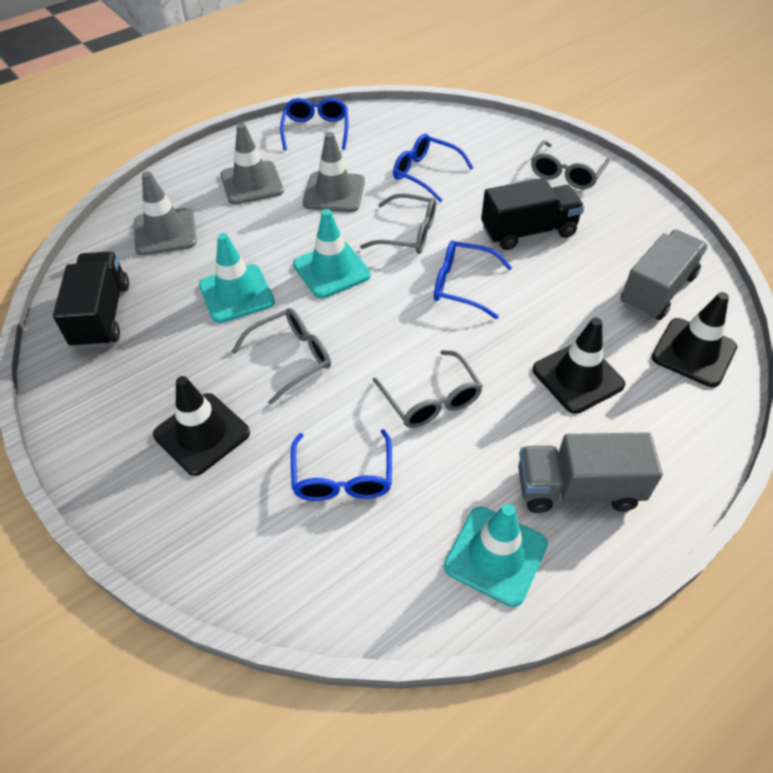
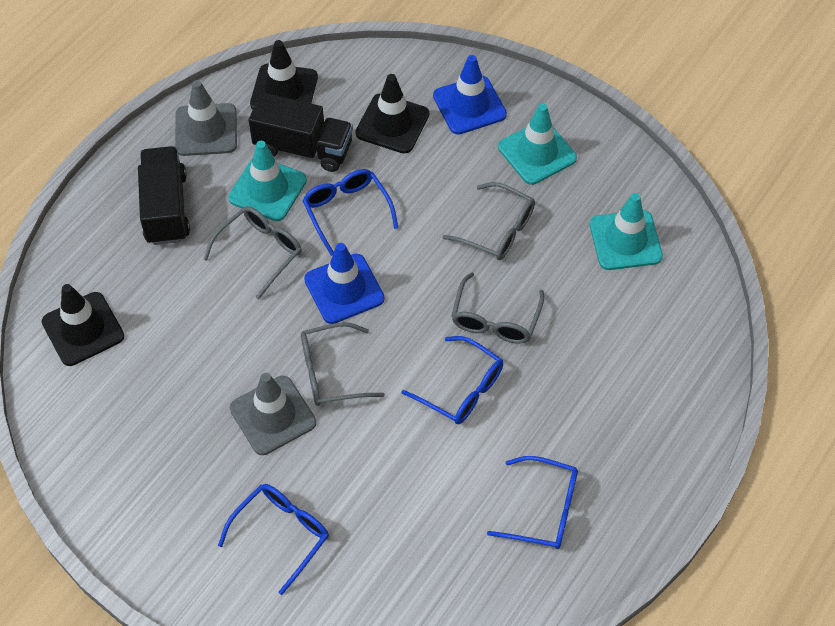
blue traffic cone: 0 -> 2
grey traffic cone: 3 -> 2
grey truck: 2 -> 0

